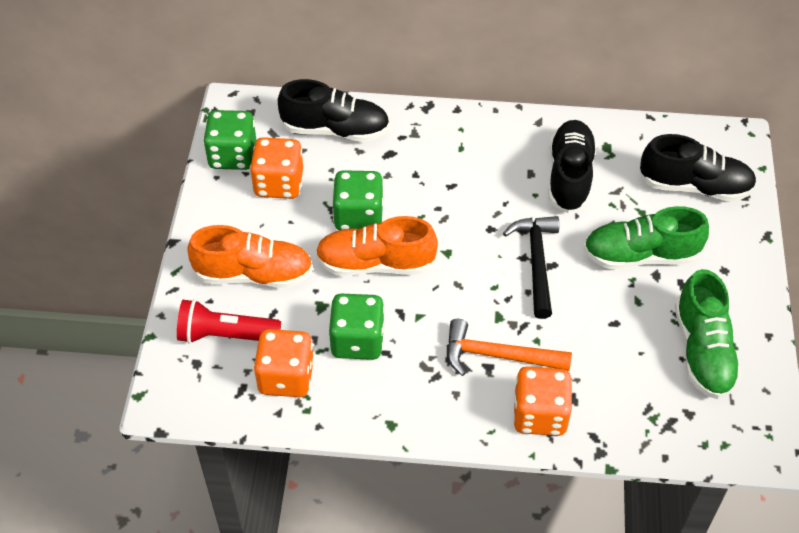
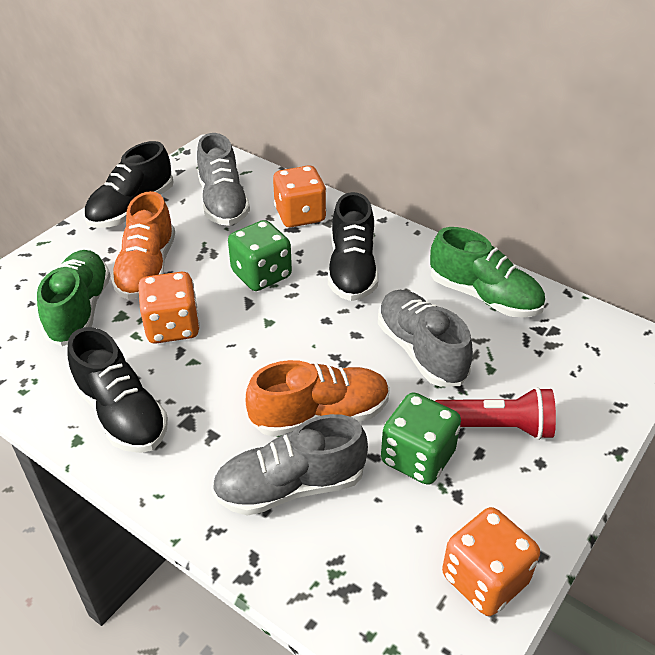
black hammer: 1 -> 0
green dice: 3 -> 2
grey shoe: 0 -> 3
orange hammer: 1 -> 0

